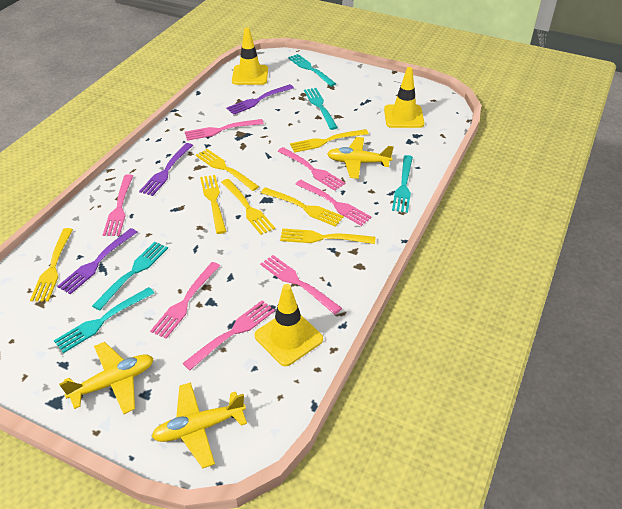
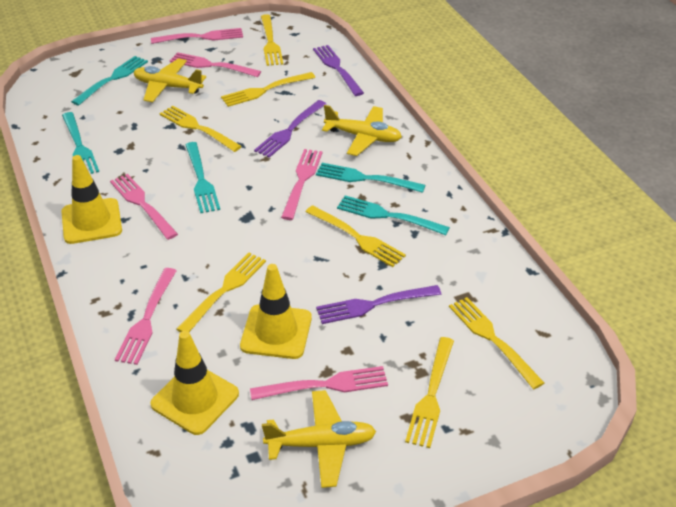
pink fork: 7 -> 6

